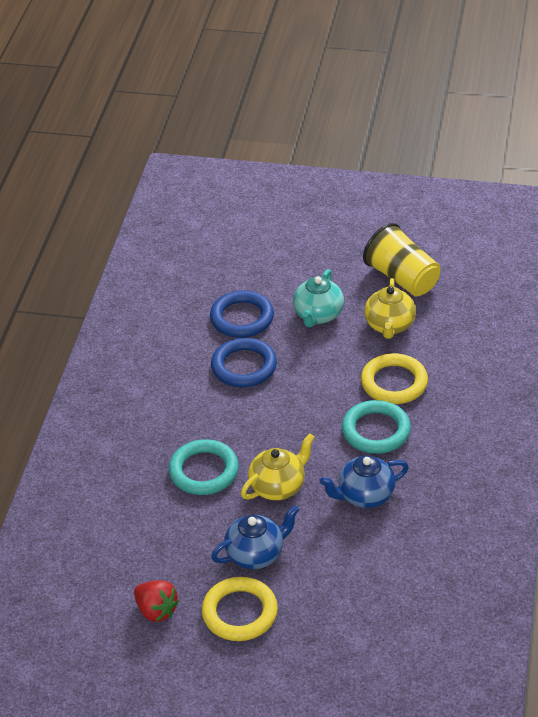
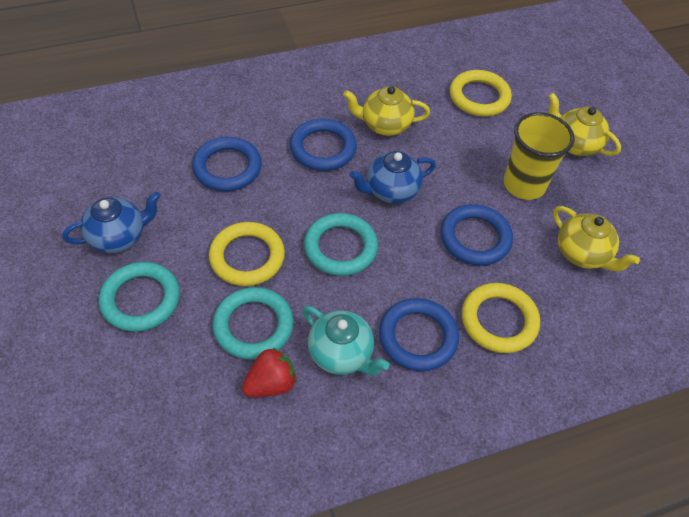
blue ring: 2 -> 4
turquoise ring: 2 -> 3
yellow ring: 2 -> 3
yellow teapot: 2 -> 3

